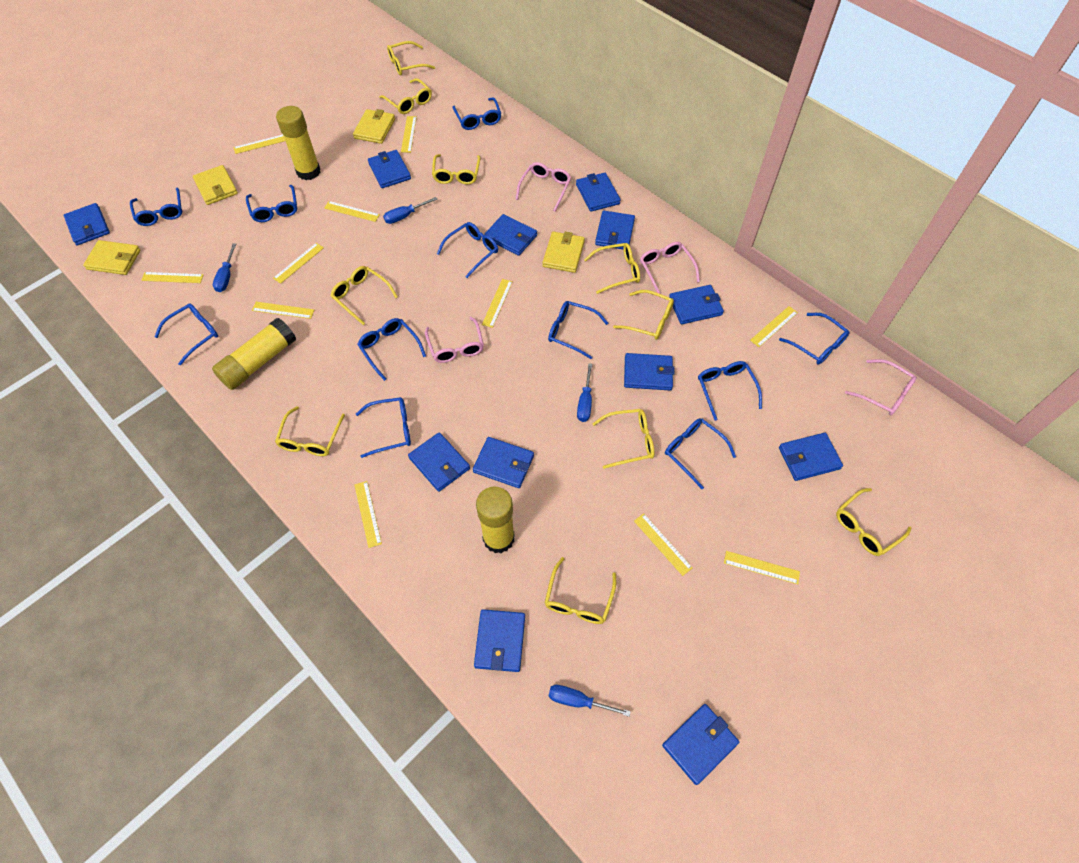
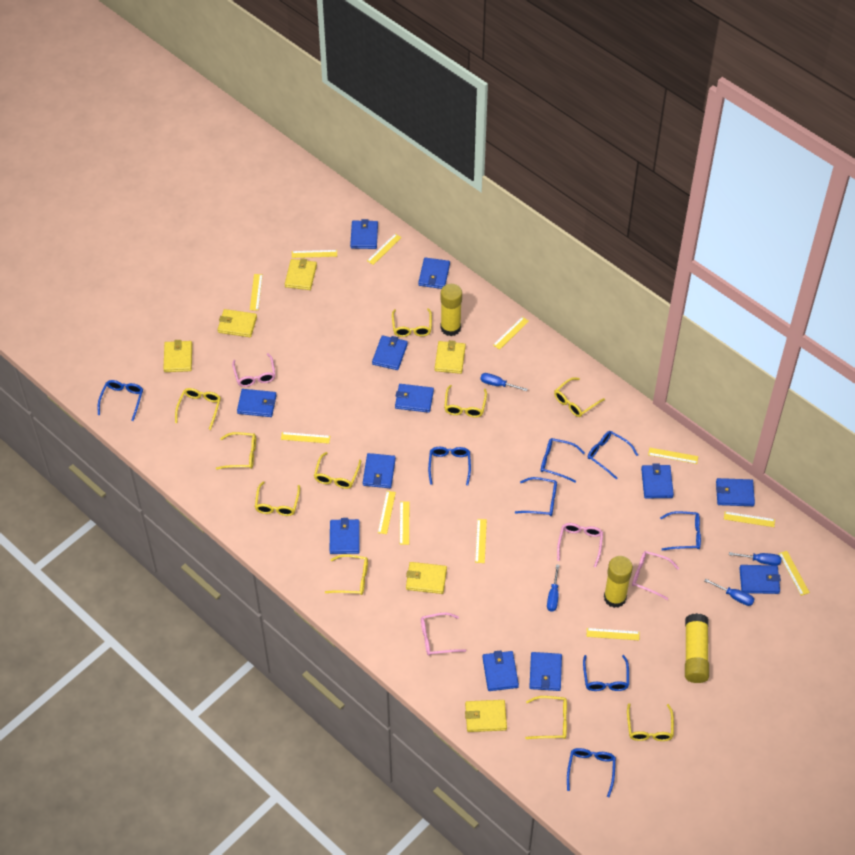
blue glasses: 11 -> 8
yellow ruler: 11 -> 12
yellow wallet: 4 -> 6

